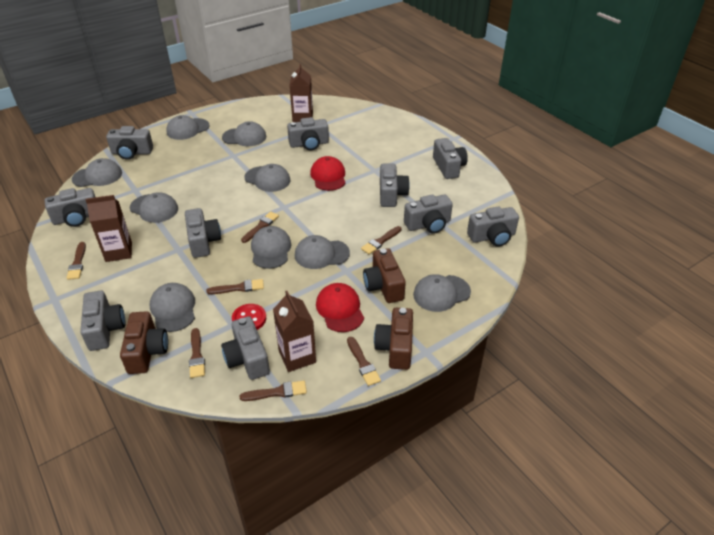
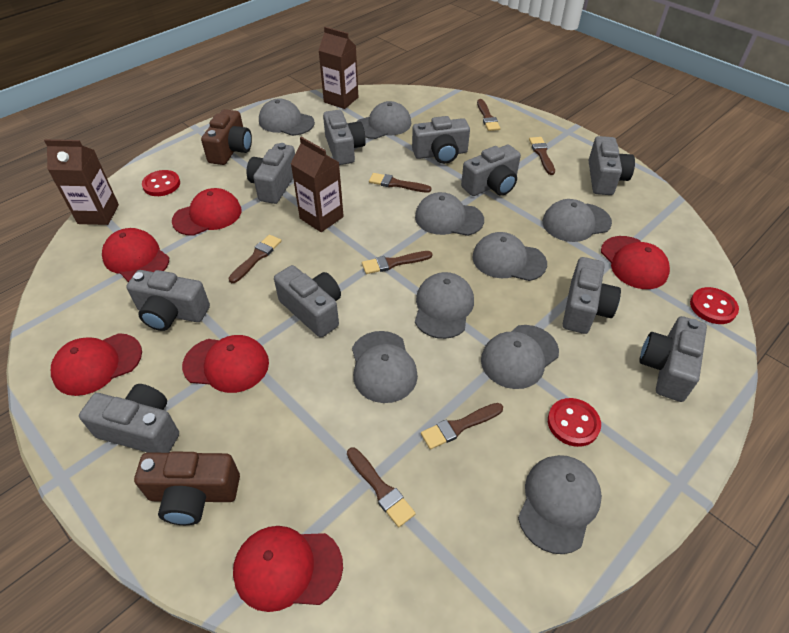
brown camera: 3 -> 2
red button: 1 -> 3
red cap: 2 -> 6

